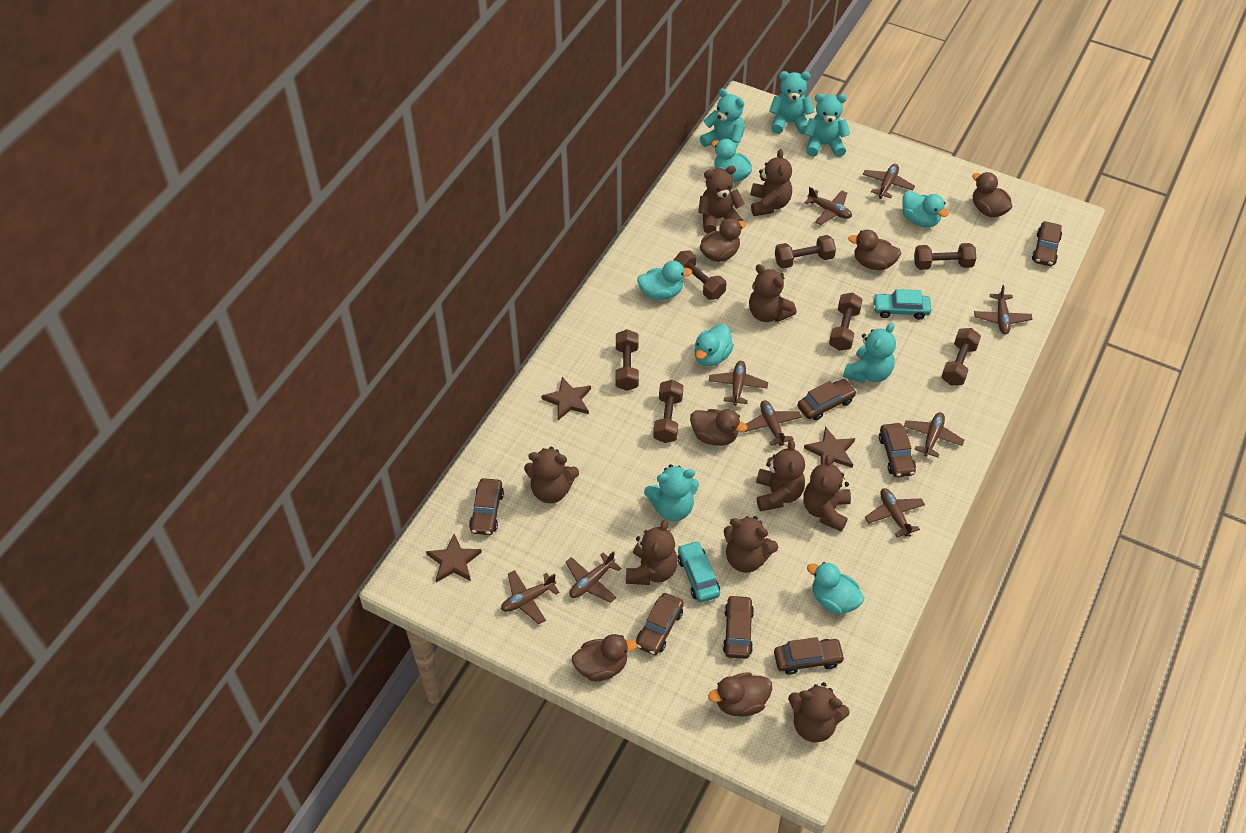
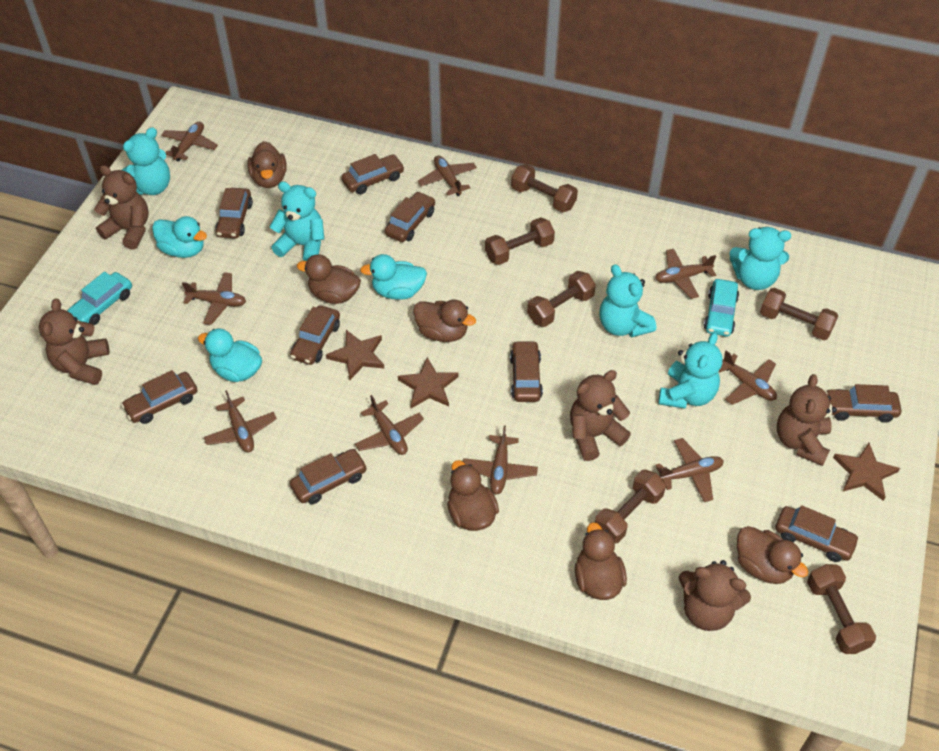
brown car: 7 -> 9
brown dumbbell: 7 -> 6
brown teddy bear: 9 -> 5
turquoise duck: 5 -> 3

